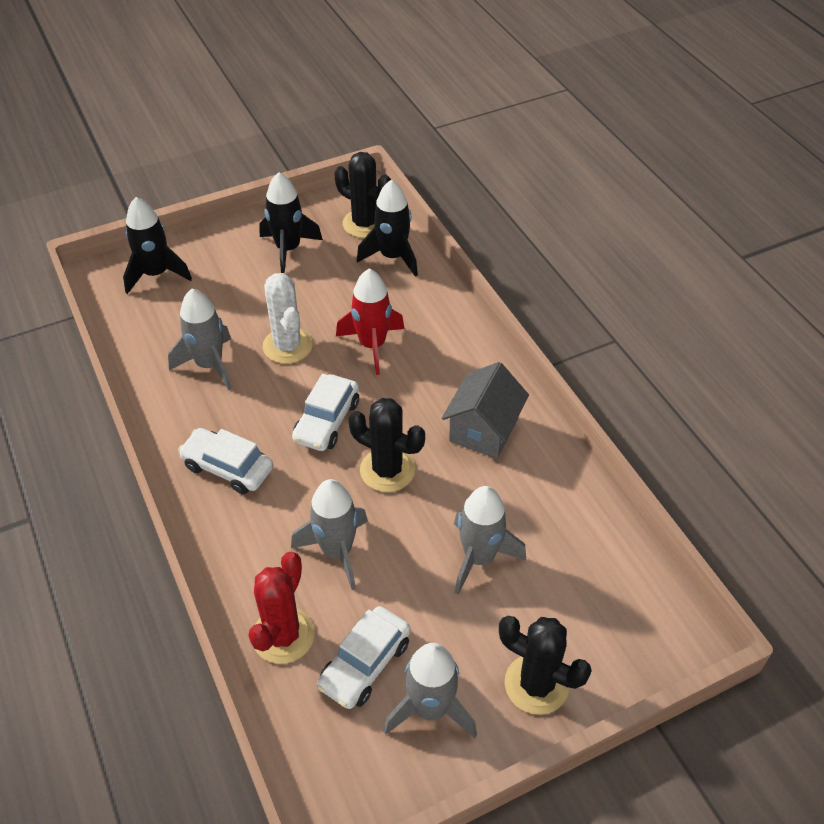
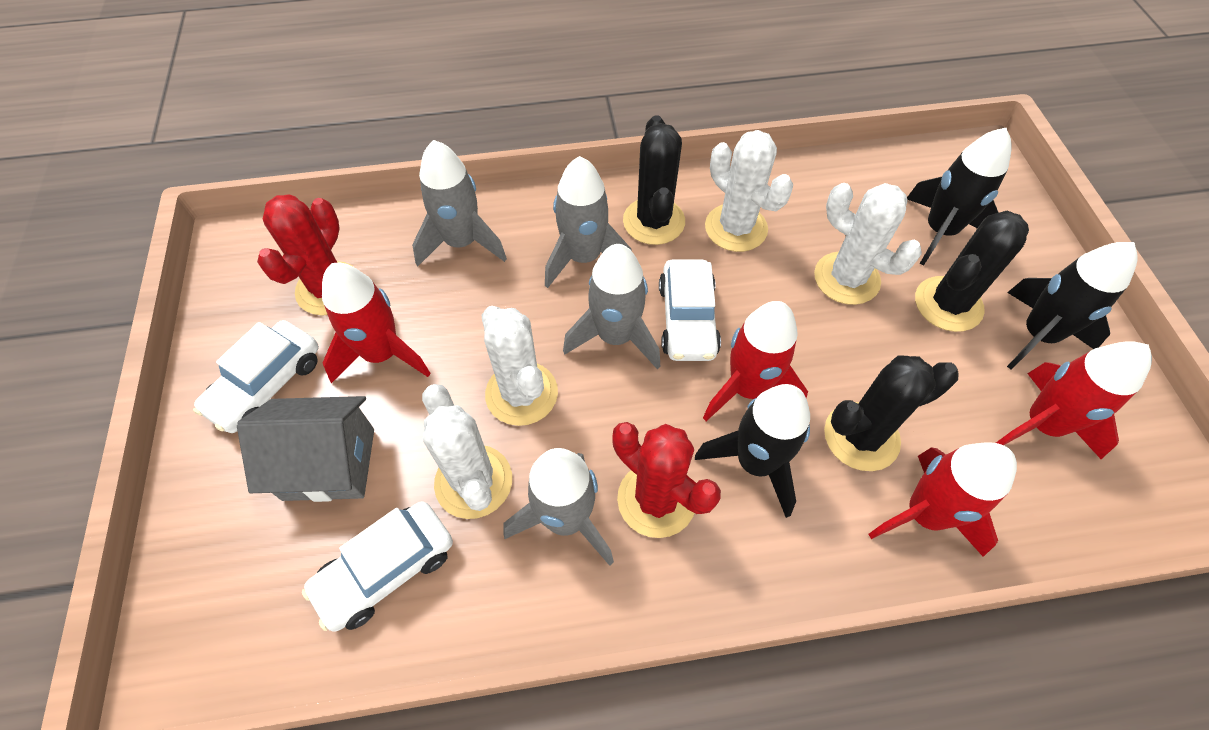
red cactus: 1 -> 2
red rocket: 1 -> 4
white cactus: 1 -> 4

